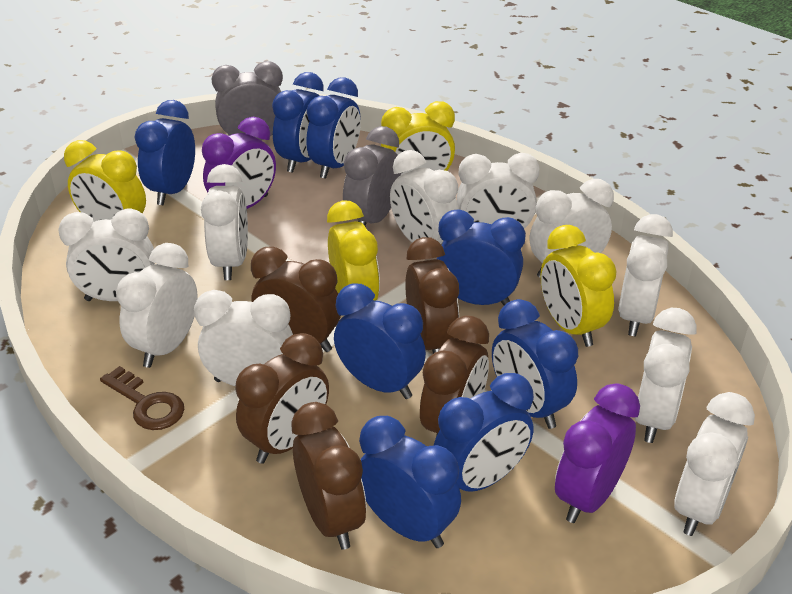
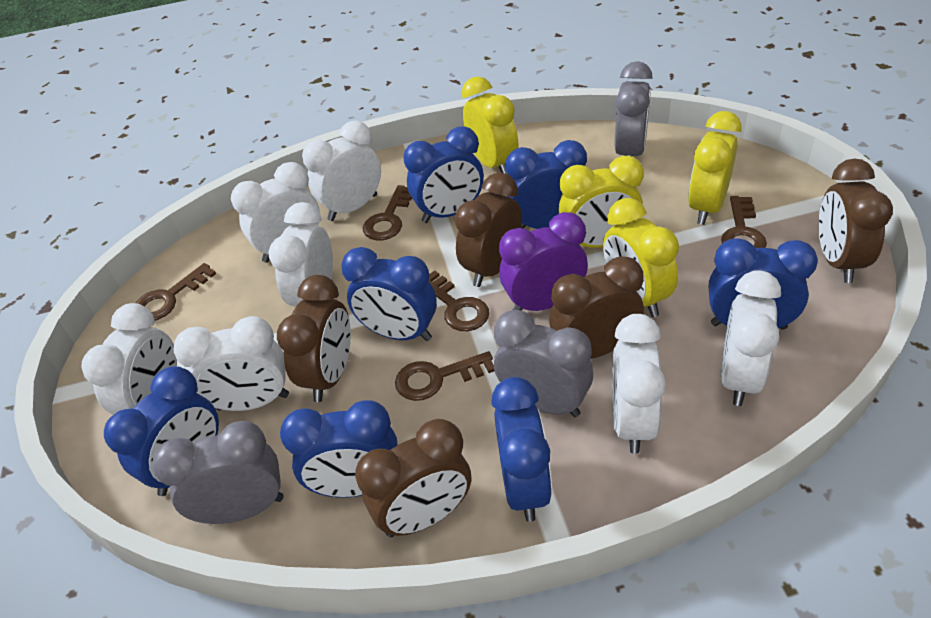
blue clock: 8 -> 7
brown key: 1 -> 5
grey clock: 2 -> 3
purple clock: 2 -> 1
white clock: 10 -> 7

